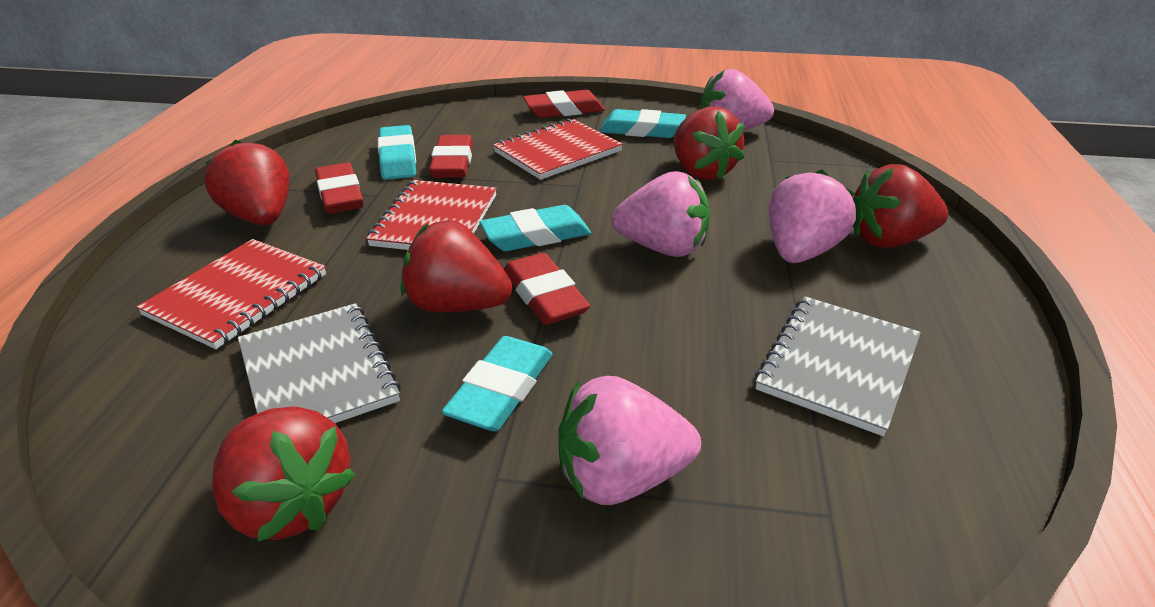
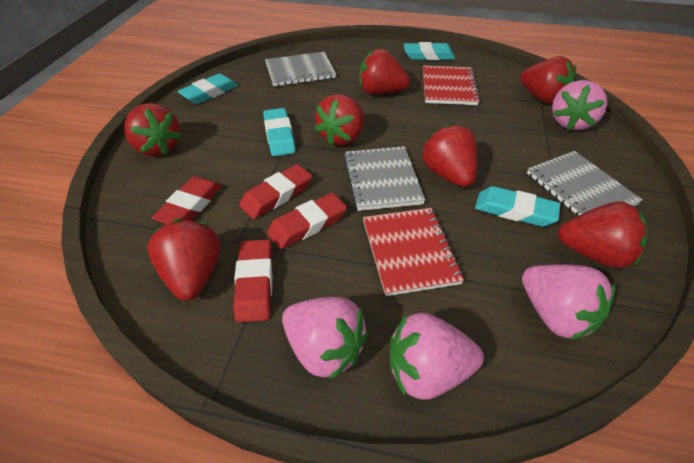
grey notebook: 2 -> 3
red notebook: 3 -> 2
red strawberry: 5 -> 7

